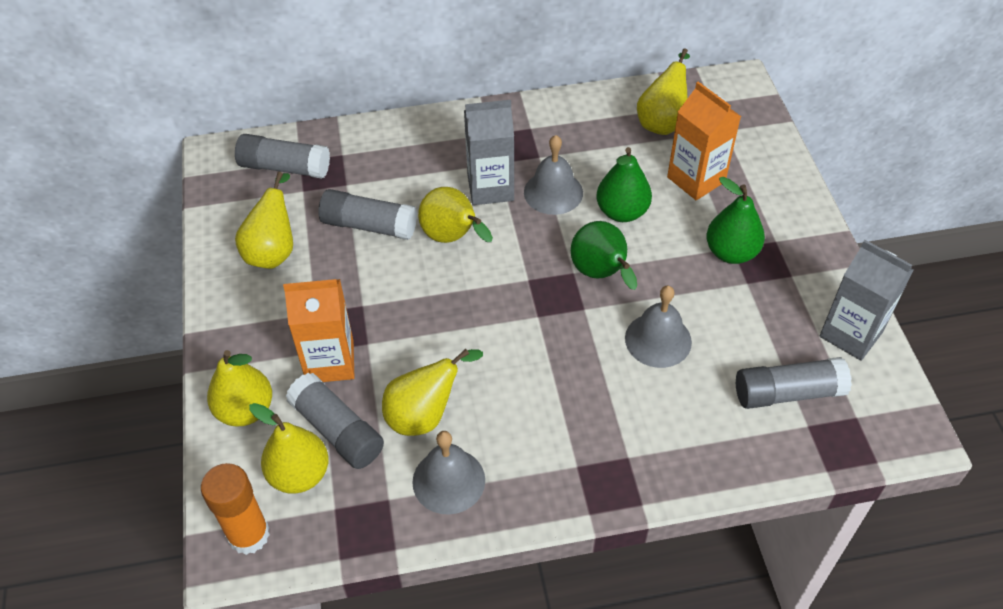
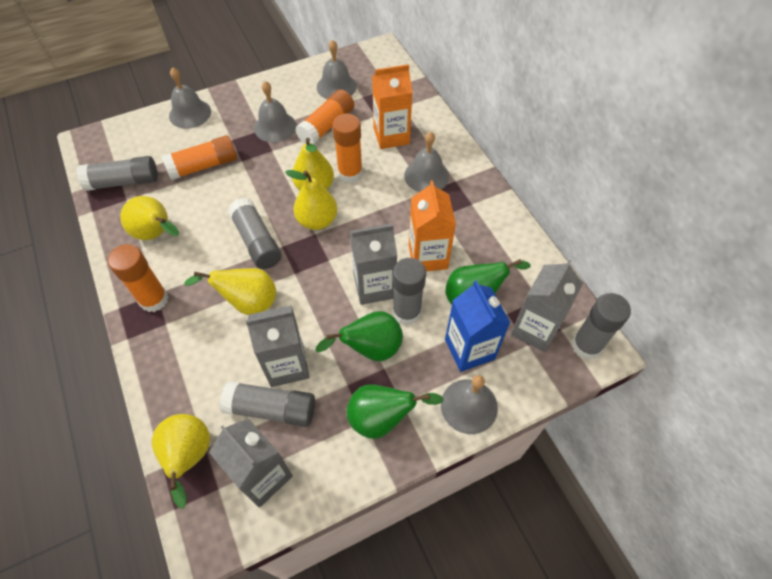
blue carton: 0 -> 1
grey bell: 3 -> 5
grey carton: 2 -> 4
grey glue stick: 4 -> 5
orange glue stick: 1 -> 4
yellow pear: 6 -> 5

